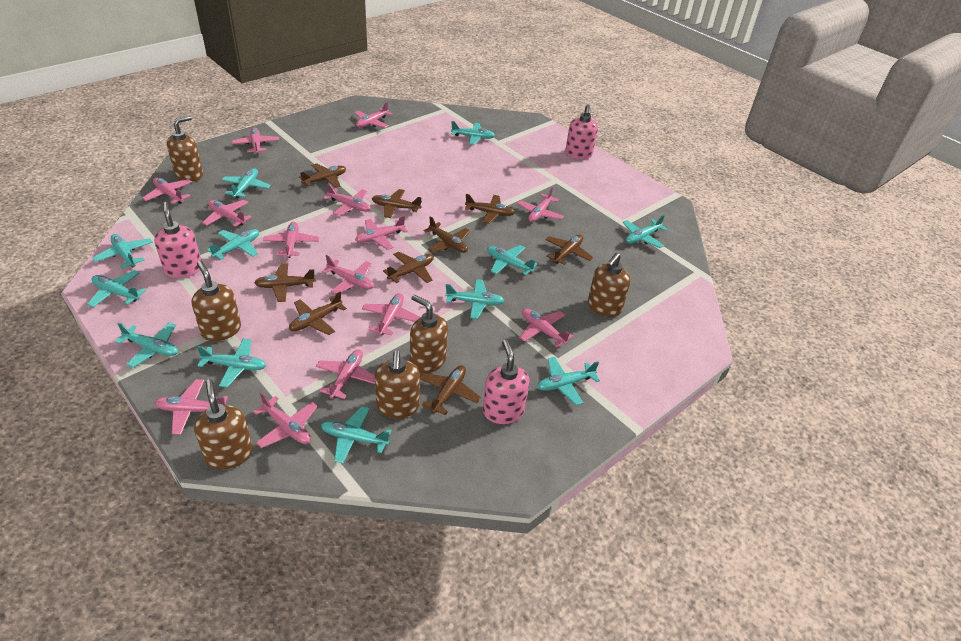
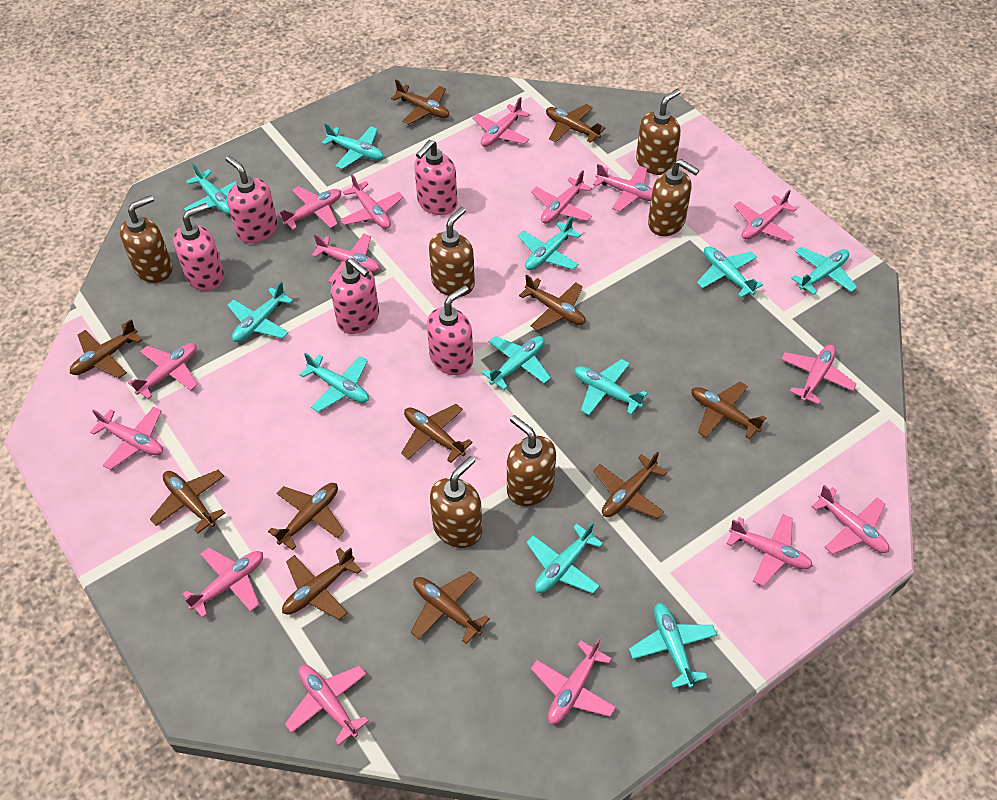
brown plane: 9 -> 11
pink plane: 14 -> 15
pink soap dispenser: 3 -> 5
turquoise plane: 12 -> 11

